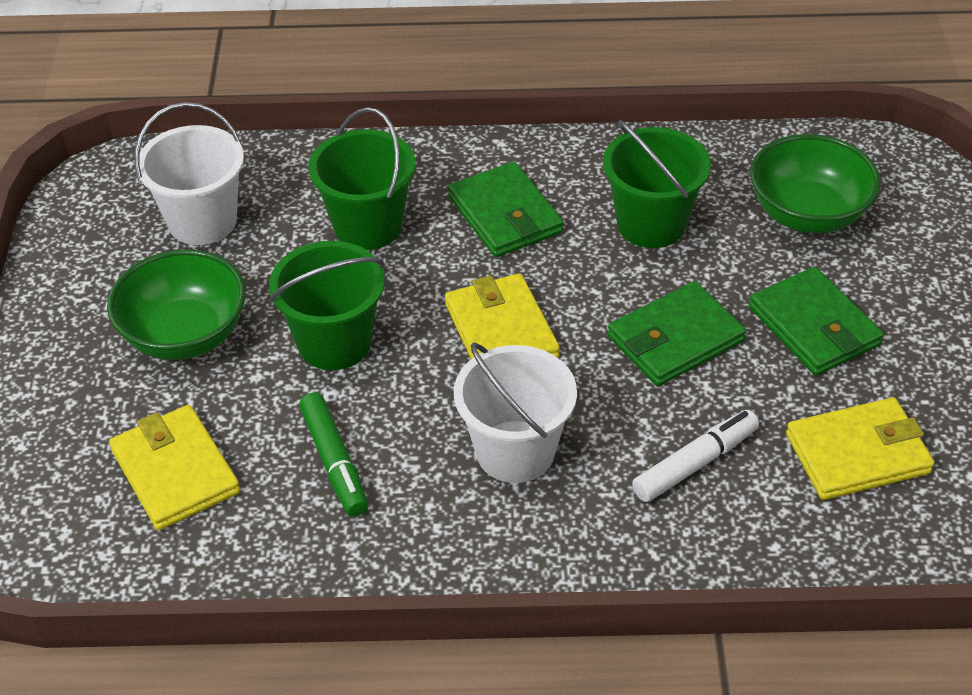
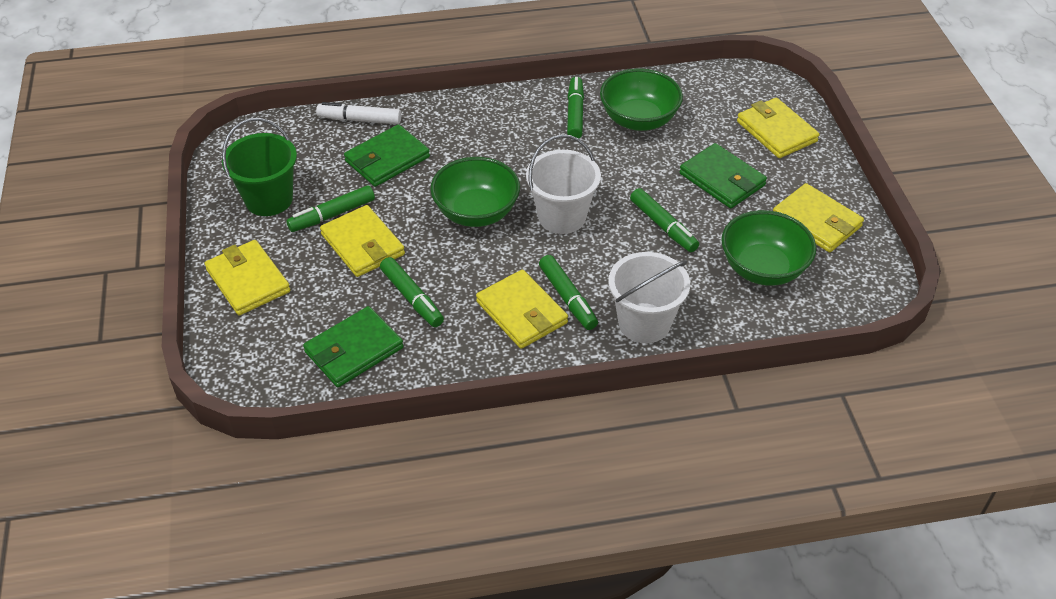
green bowl: 2 -> 3
green bucket: 3 -> 1
green marker: 1 -> 5
yellow wallet: 3 -> 5

